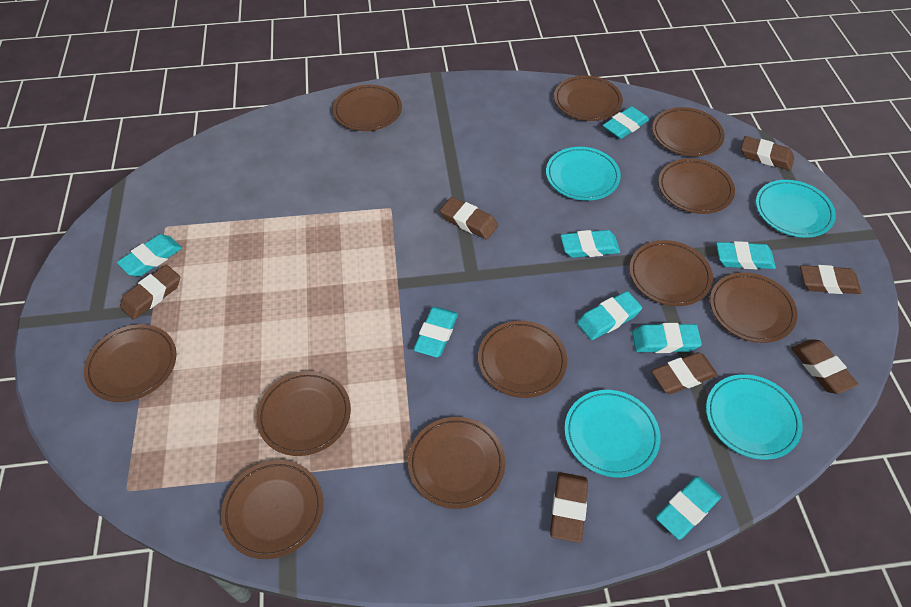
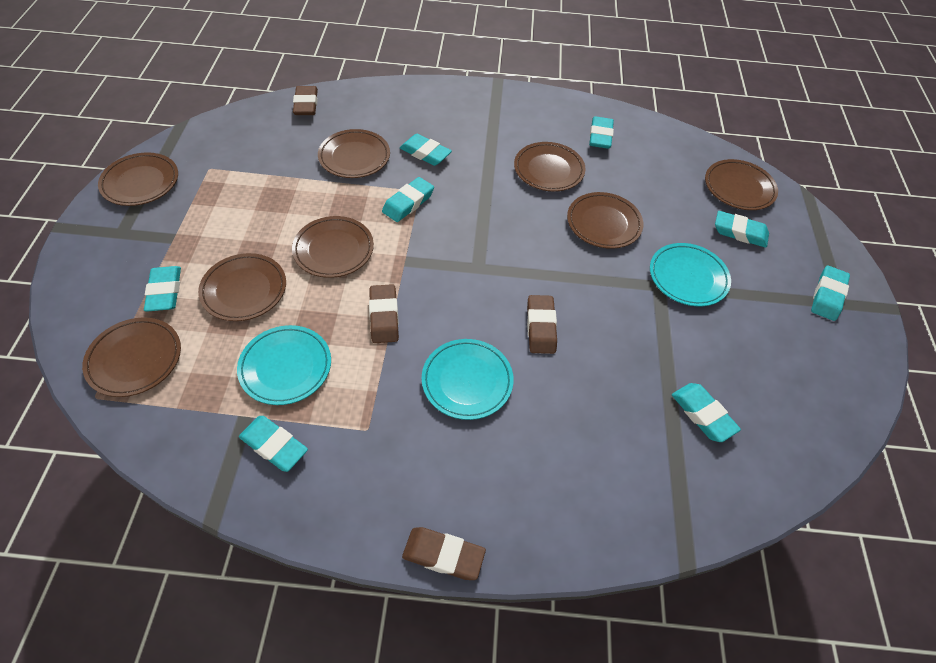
brown eraser: 7 -> 4
brown plate: 11 -> 8
turquoise plate: 4 -> 3

